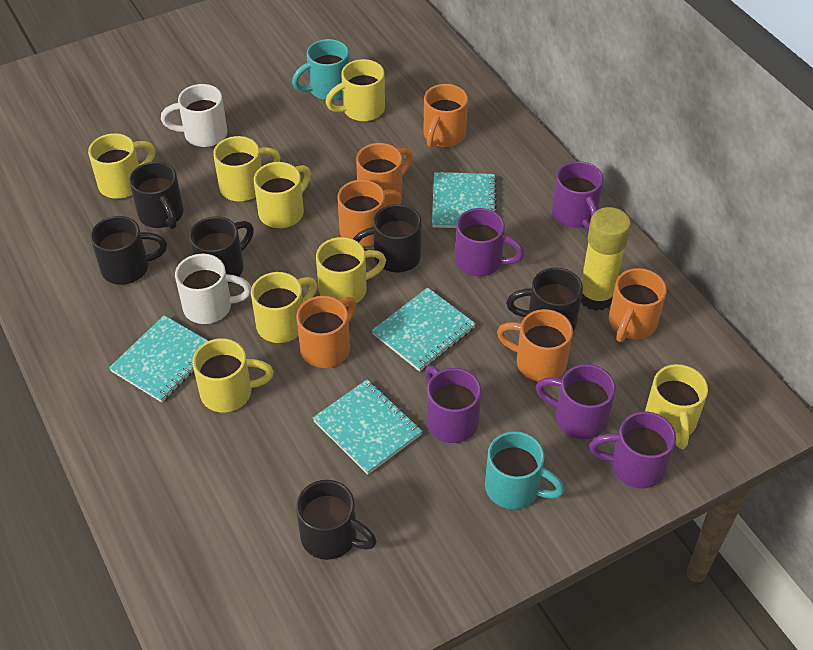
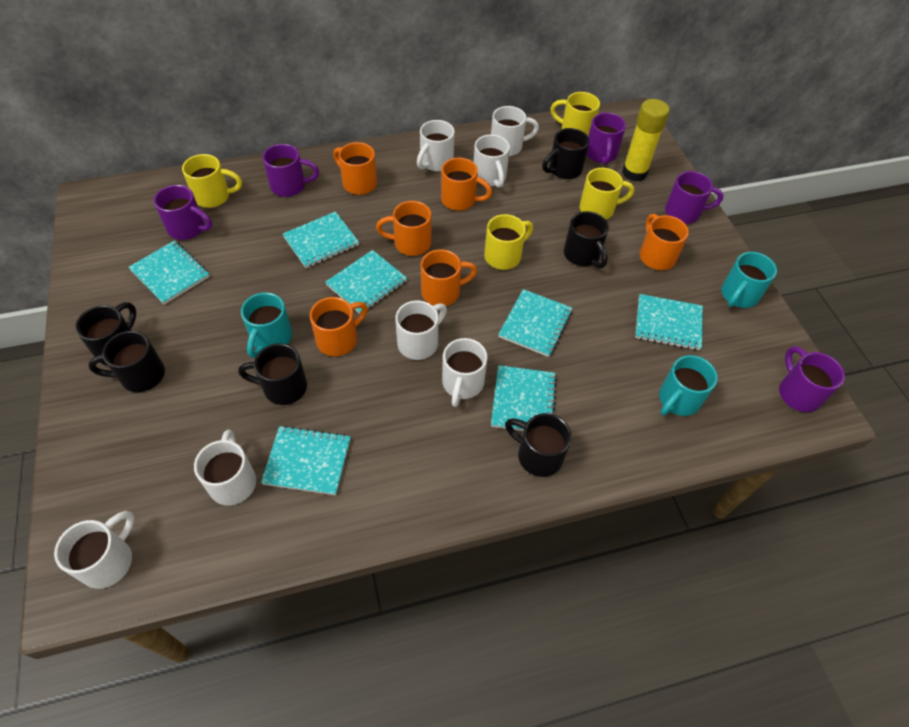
turquoise mug: 2 -> 3
turquoise notebook: 4 -> 7
white mug: 2 -> 7
yellow mug: 8 -> 4

